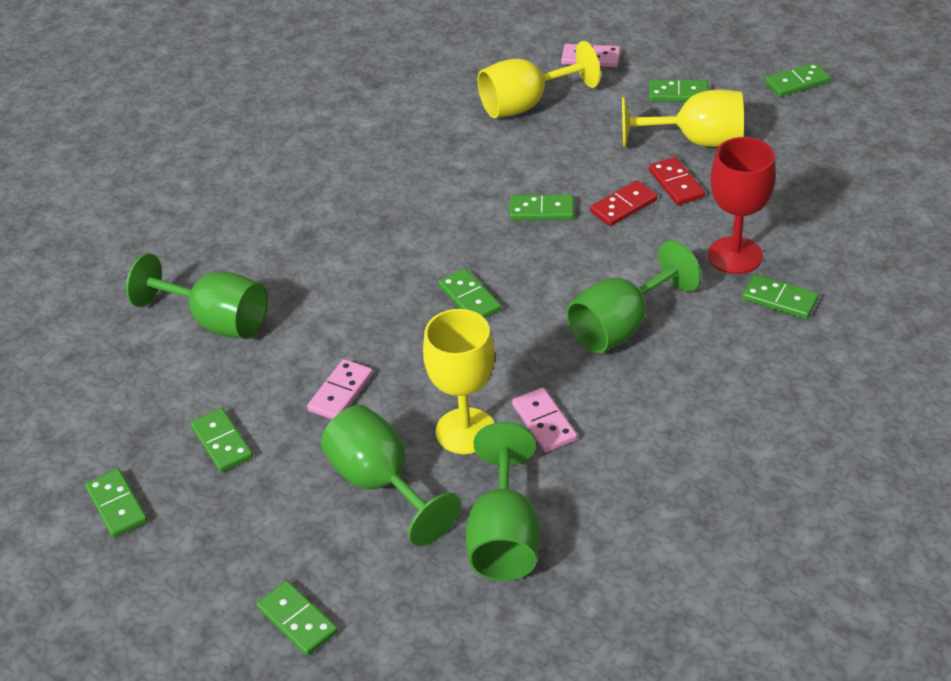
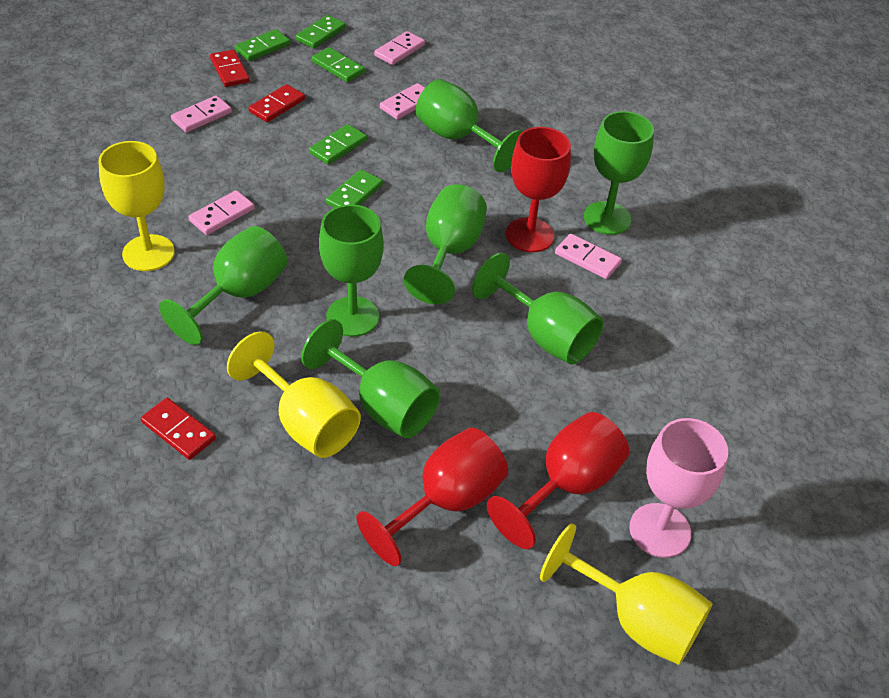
green domino: 8 -> 5
green goblet: 4 -> 7
pink domino: 3 -> 5
pink goblet: 0 -> 1
red domino: 2 -> 3
red goblet: 1 -> 3

